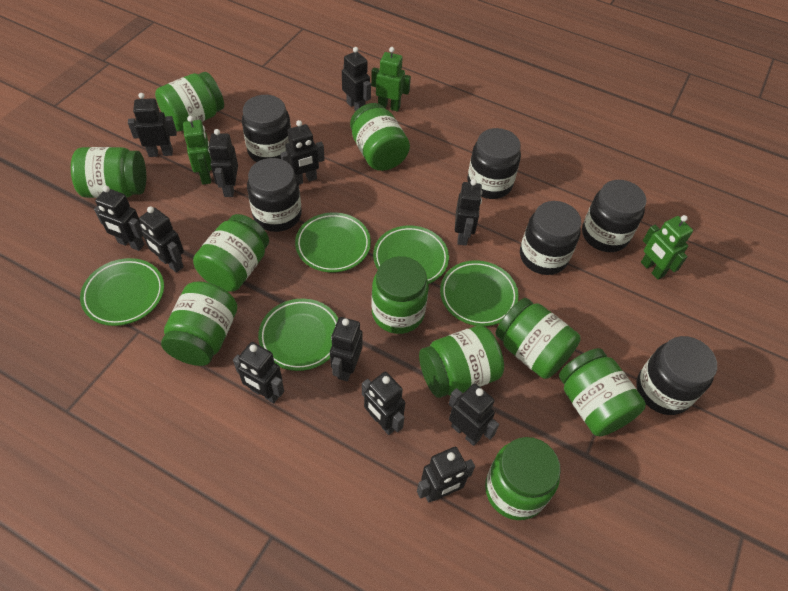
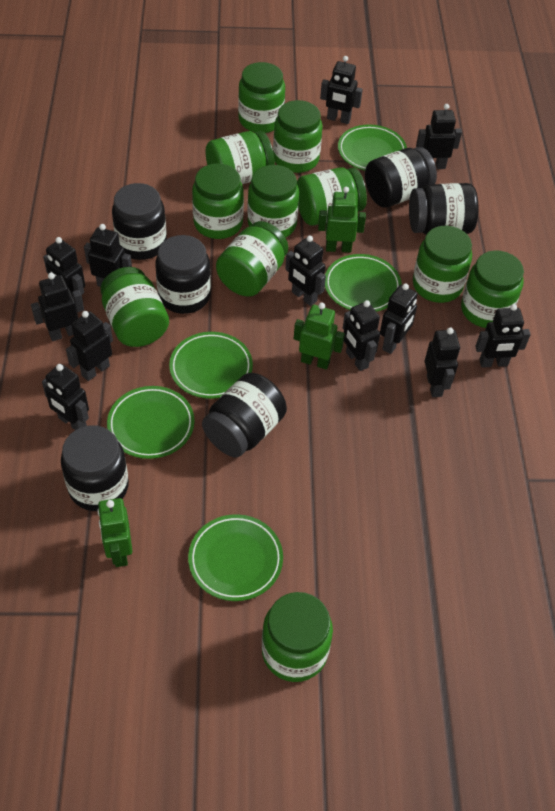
green jar: 10 -> 11

